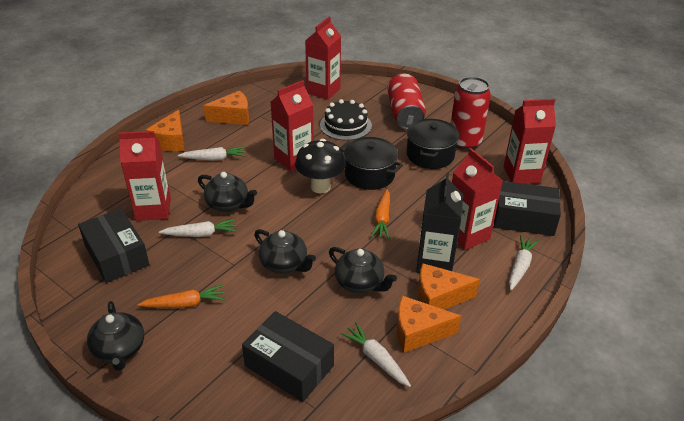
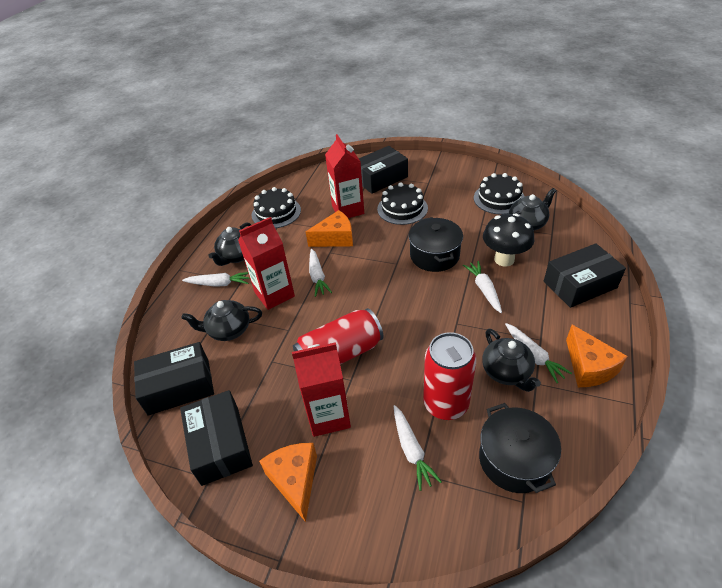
black box: 3 -> 4
black cake: 1 -> 3
black carton: 1 -> 0
orange carrot: 2 -> 0
orange cheese: 4 -> 3
red carton: 5 -> 3
white carrot: 4 -> 5

